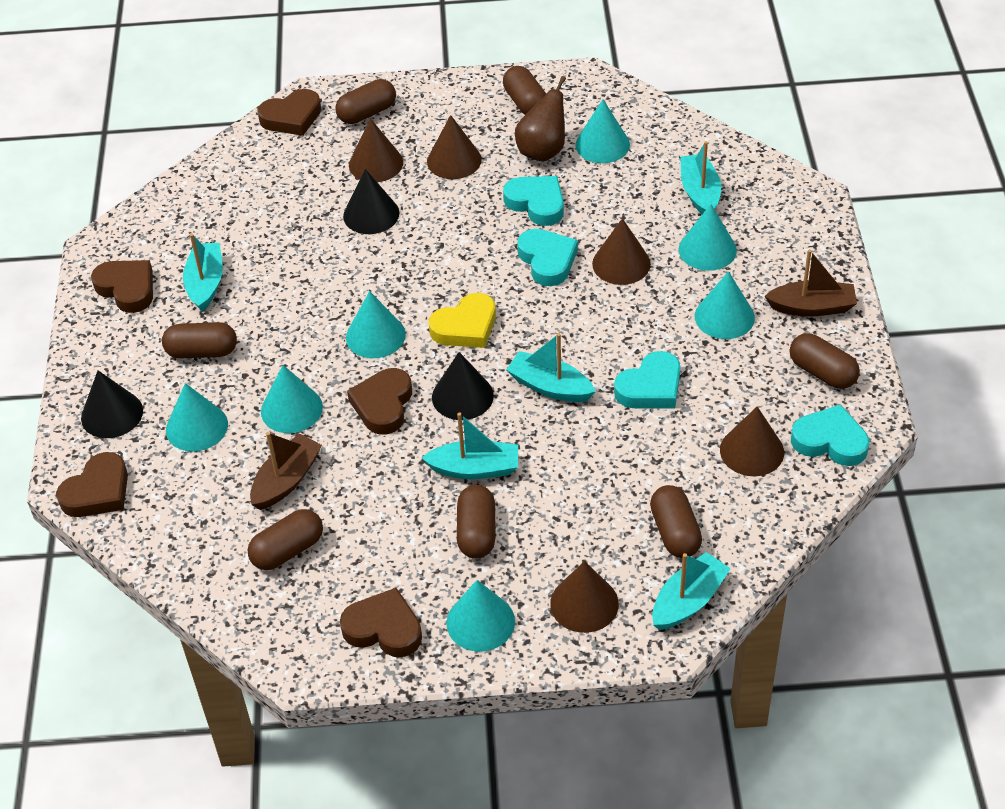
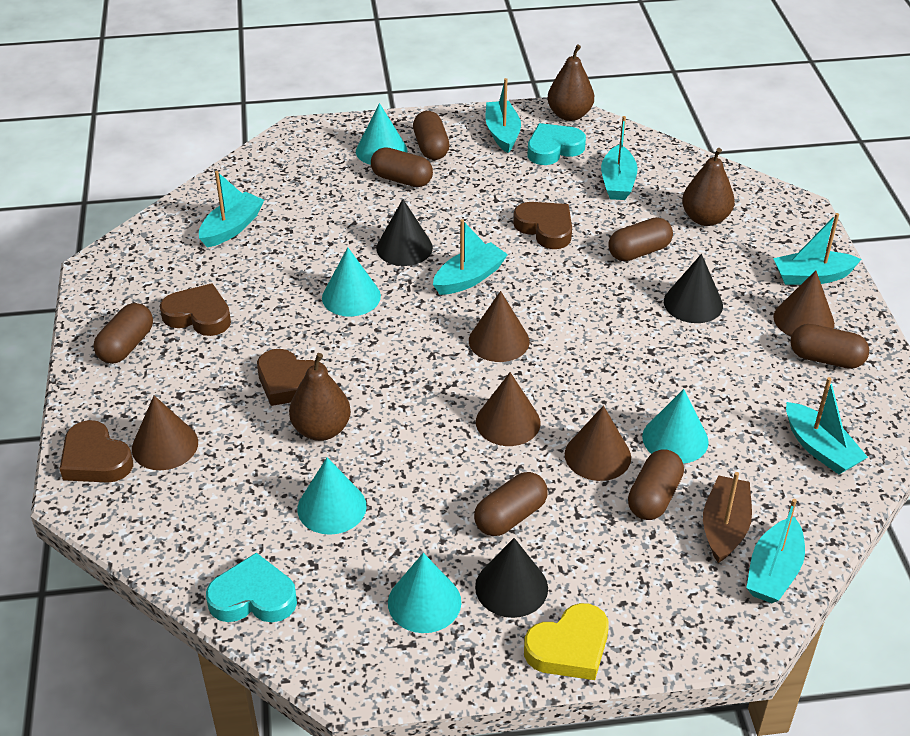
brown boat: 2 -> 1
brown heart: 5 -> 4
brown pear: 1 -> 3
turquoise boat: 5 -> 7
turquoise cone: 7 -> 5
turquoise heart: 4 -> 2

